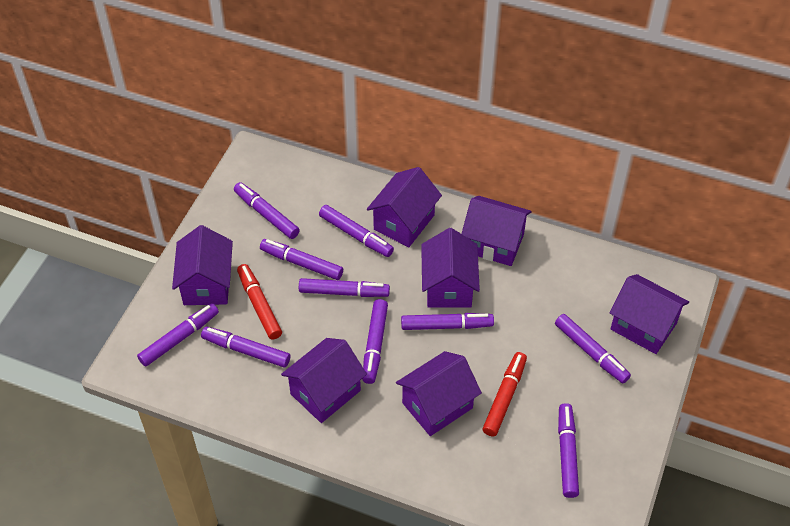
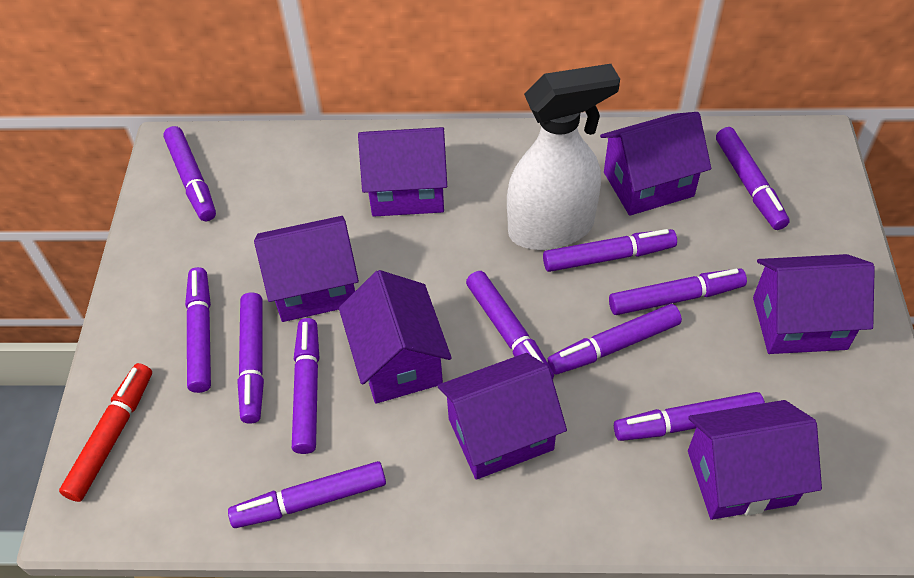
purple marker: 10 -> 11
red marker: 2 -> 1
white spray bottle: 0 -> 1

